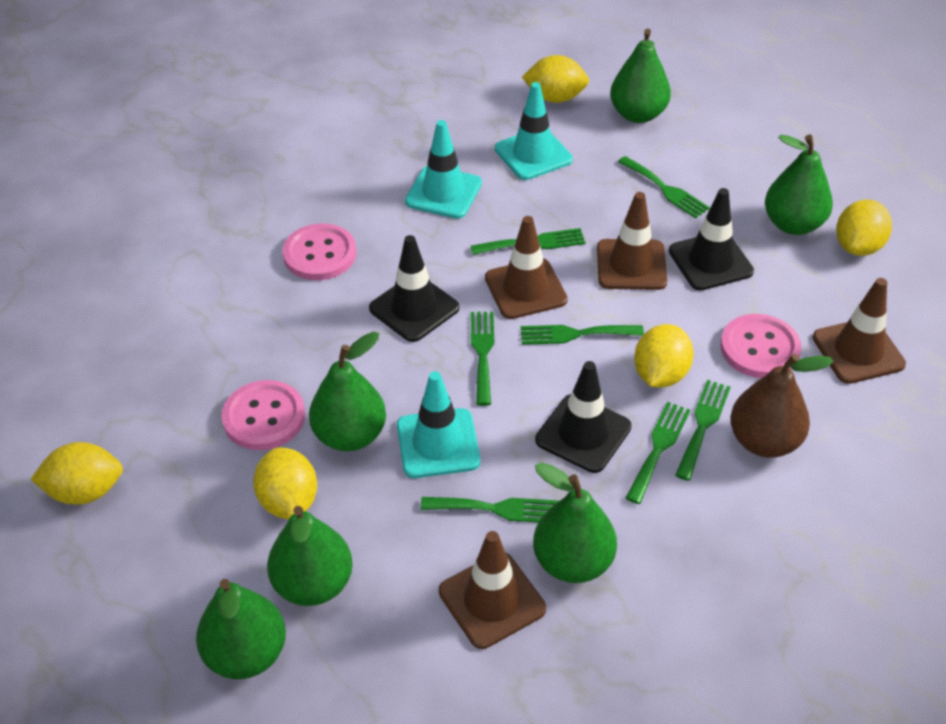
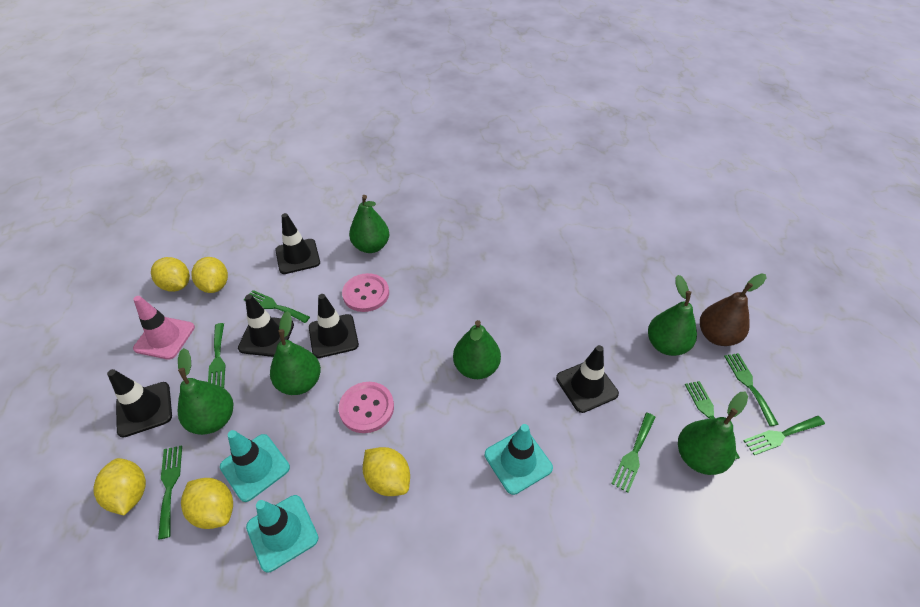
black traffic cone: 3 -> 5
brown traffic cone: 4 -> 0
pink button: 3 -> 2
pink traffic cone: 0 -> 1

